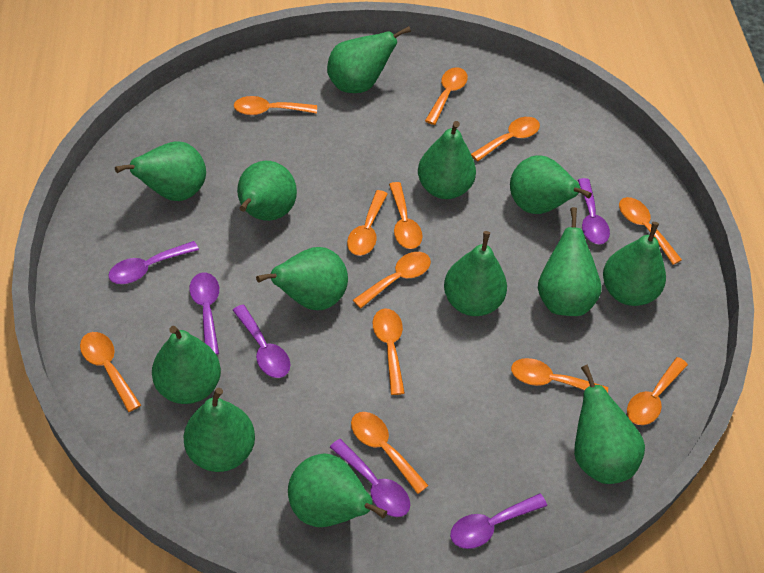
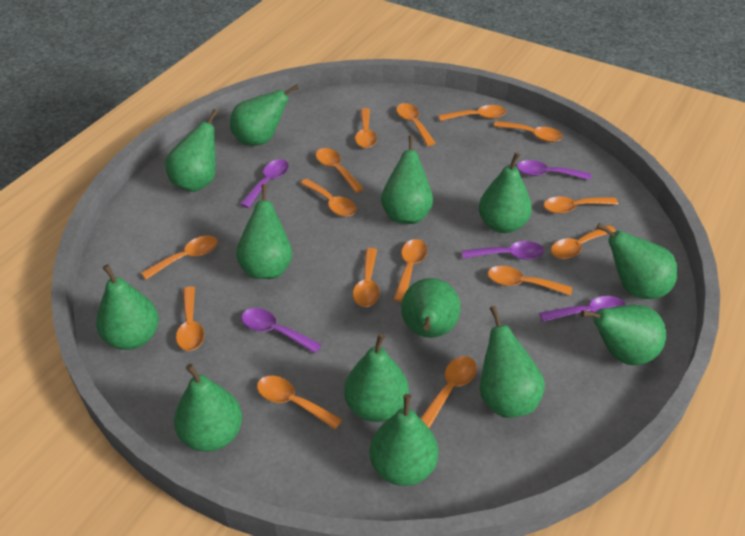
orange spoon: 12 -> 15
purple spoon: 6 -> 5

